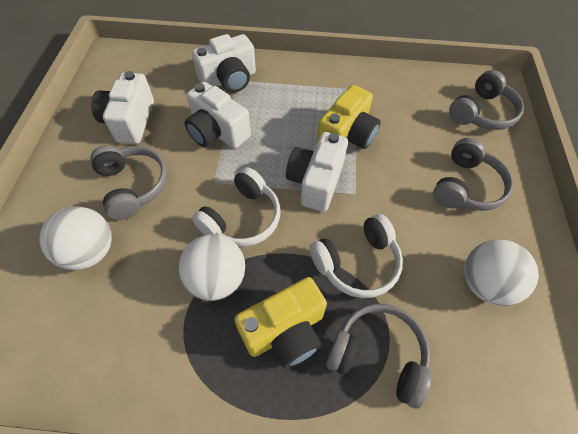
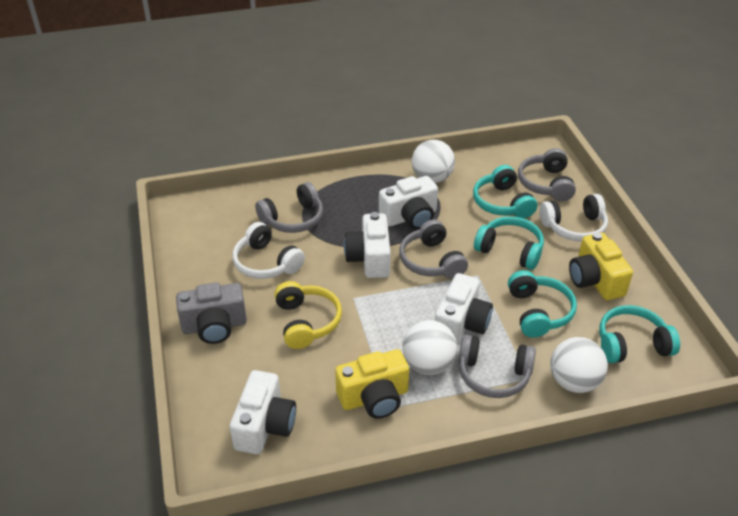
grey camera: 0 -> 1
turquoise headphones: 0 -> 4
yellow headphones: 0 -> 1

